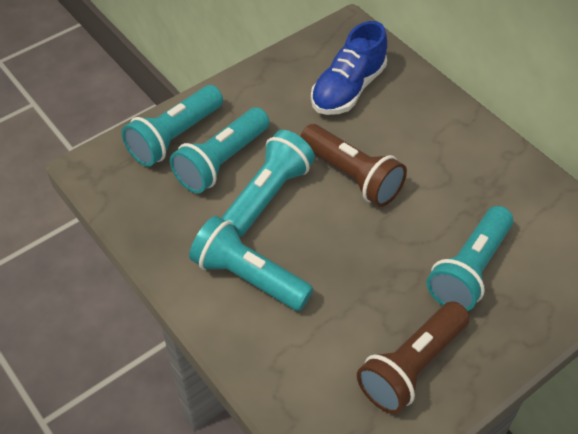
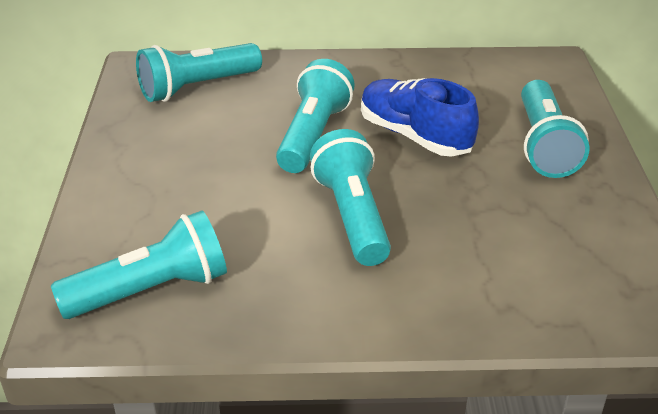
brown flashlight: 2 -> 0

